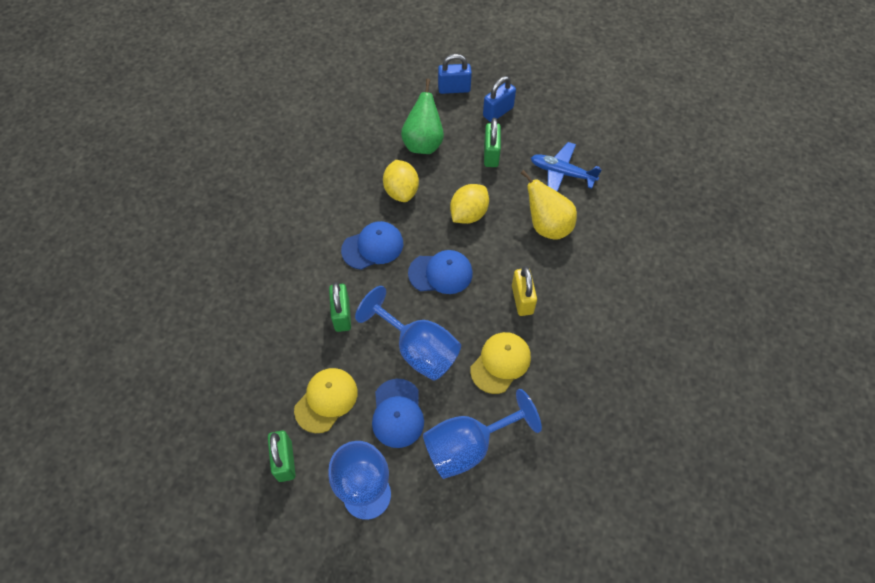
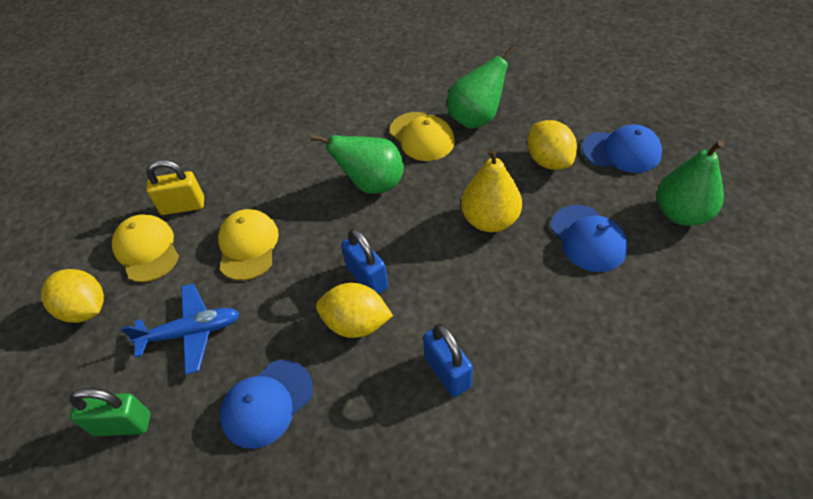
blue goblet: 3 -> 0
green padlock: 3 -> 1
green pear: 1 -> 3
yellow cap: 2 -> 3
yellow lemon: 2 -> 3

